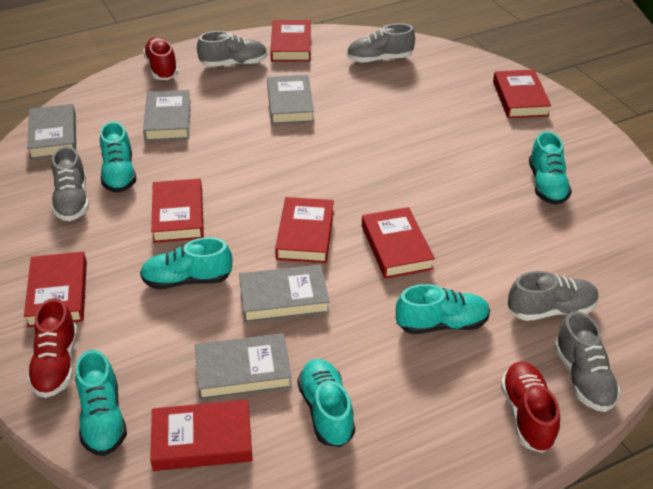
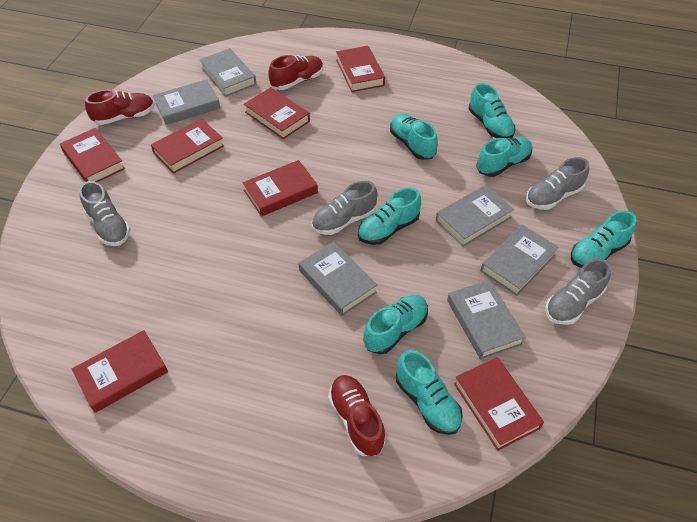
grey book: 5 -> 6
grey shoe: 5 -> 4
turquoise shoe: 6 -> 7

